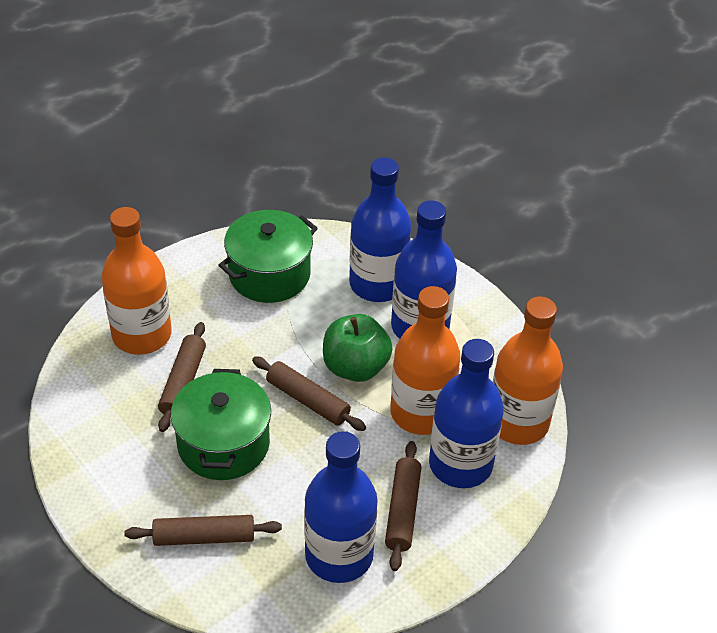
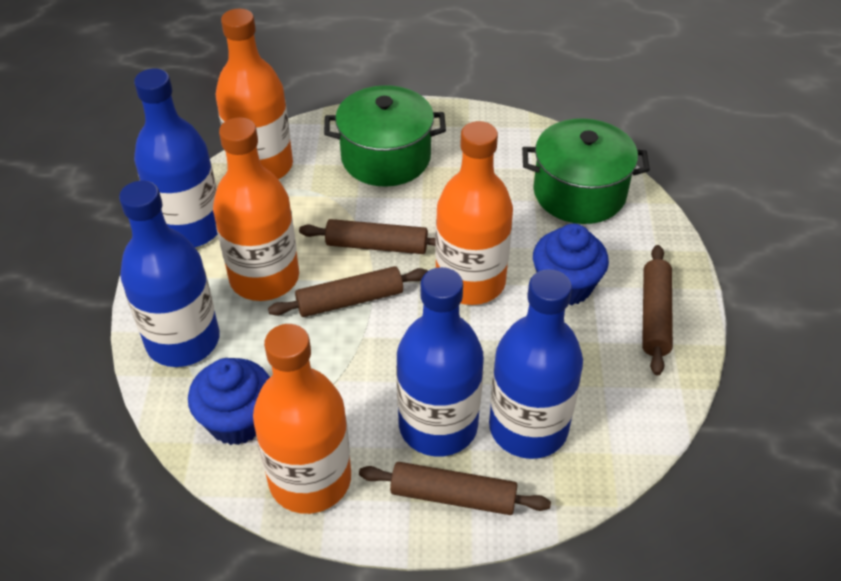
blue cupcake: 0 -> 2
green apple: 1 -> 0
orange bottle: 3 -> 4

